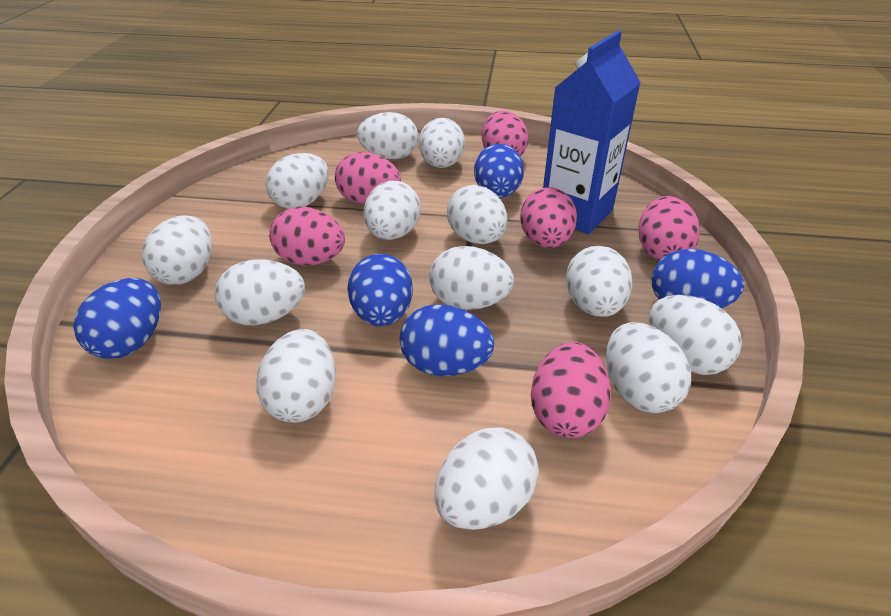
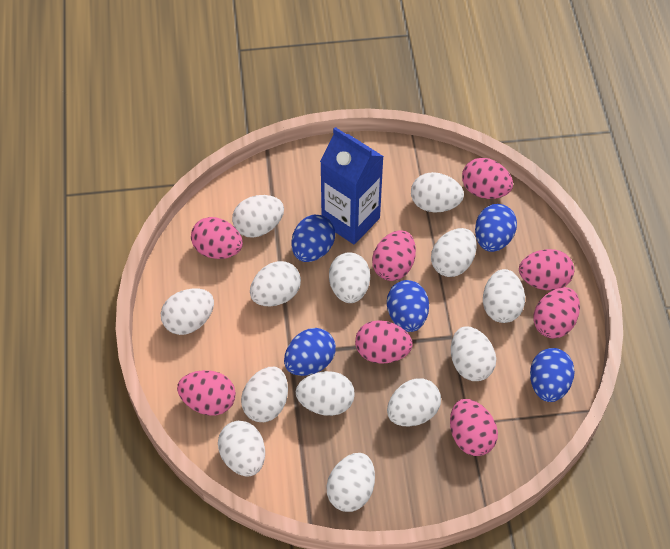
pink egg: 6 -> 8

